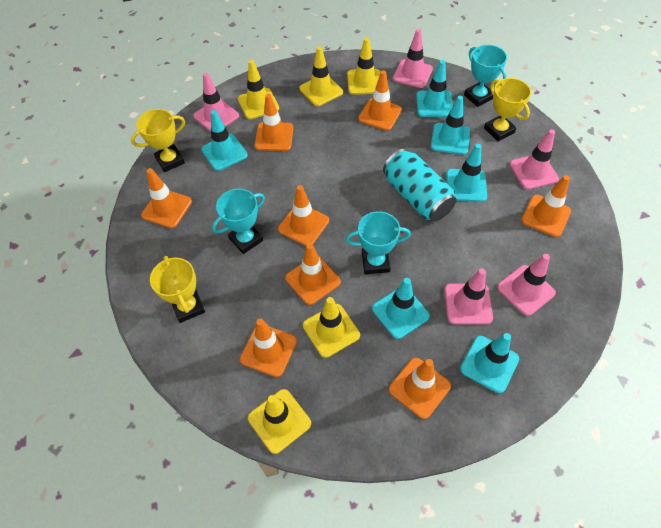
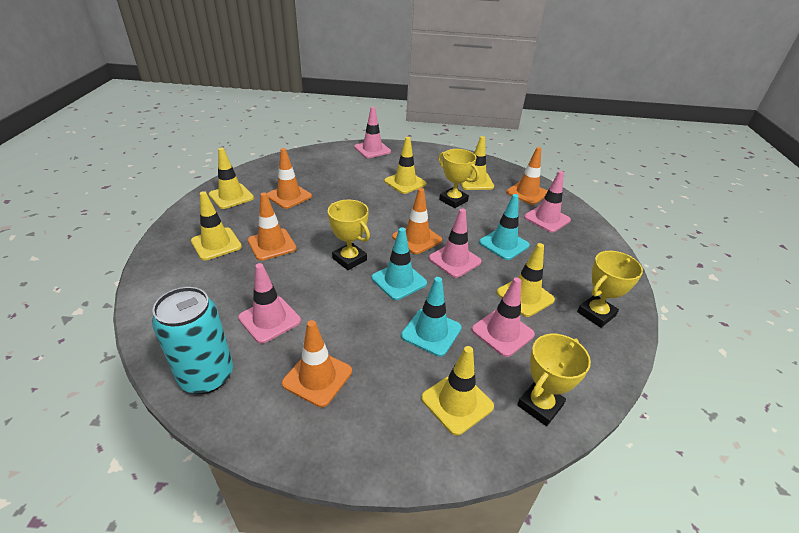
orange traffic cone: 8 -> 5
turquoise traffic cone: 6 -> 3
turquoise trophy: 3 -> 0
yellow traffic cone: 5 -> 6
yellow trophy: 3 -> 4

